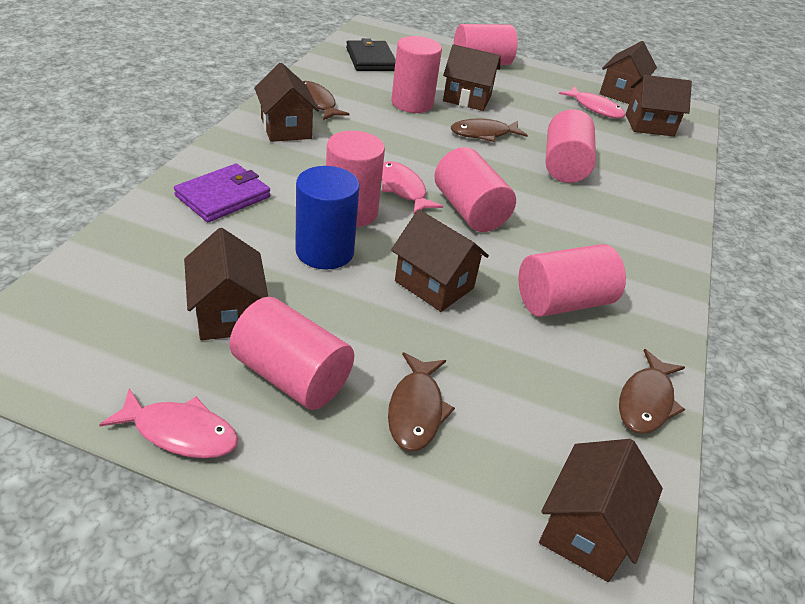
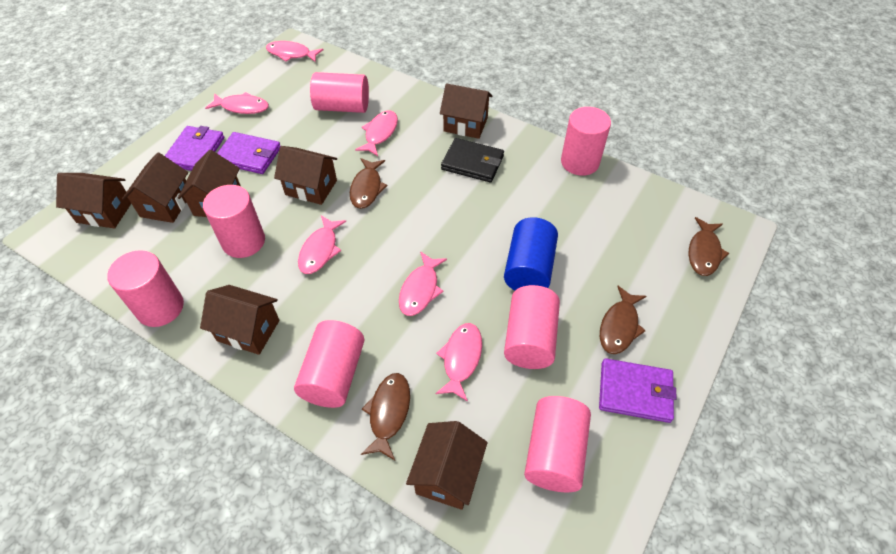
pink fish: 3 -> 6
purple wallet: 1 -> 3

